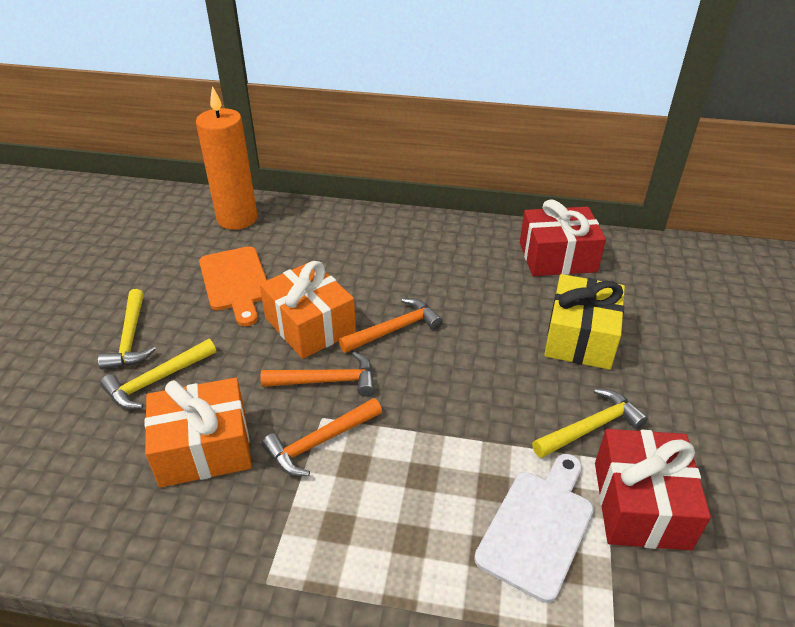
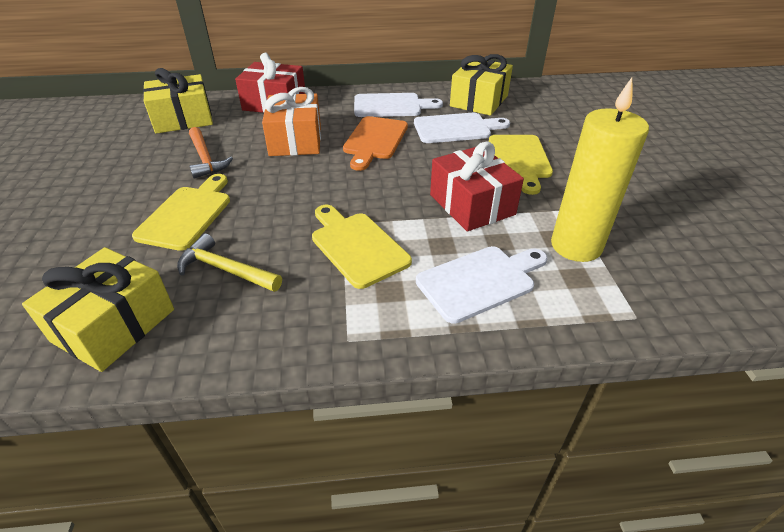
orange candle: 1 -> 0
orange gift: 2 -> 1
orange hammer: 3 -> 1
white cutting board: 1 -> 3
yellow candle: 0 -> 1
yellow cutting board: 0 -> 3
yellow gift: 1 -> 3
yellow hammer: 3 -> 1

